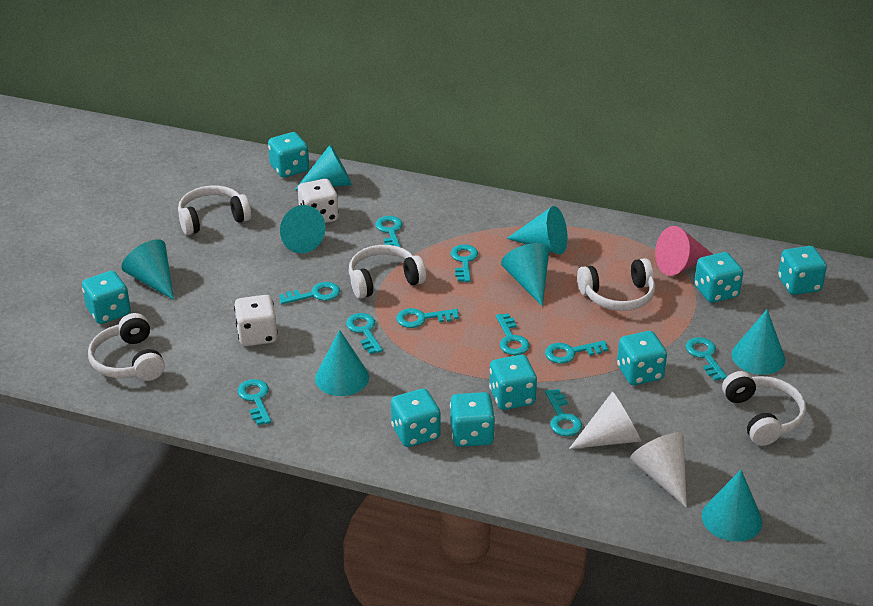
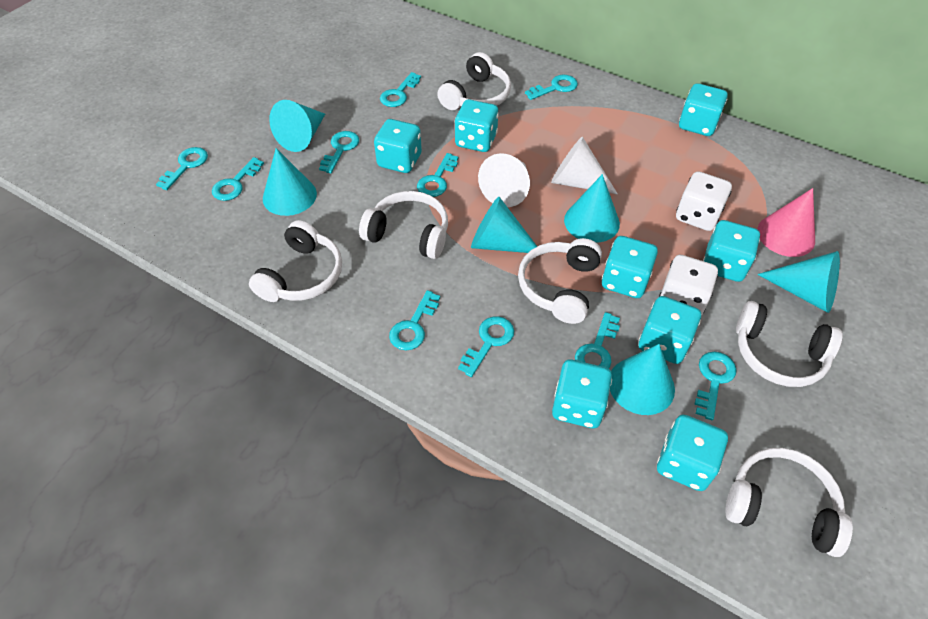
turquoise cone: 8 -> 6
white headphones: 5 -> 6

